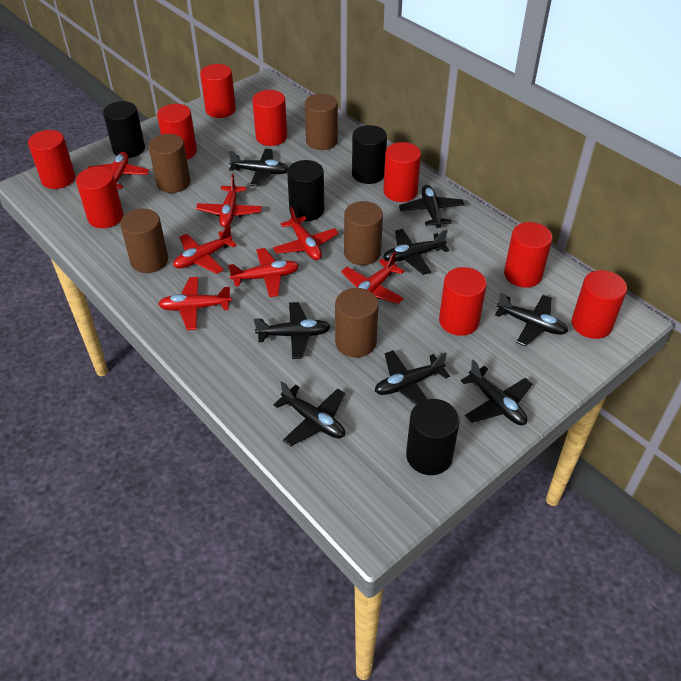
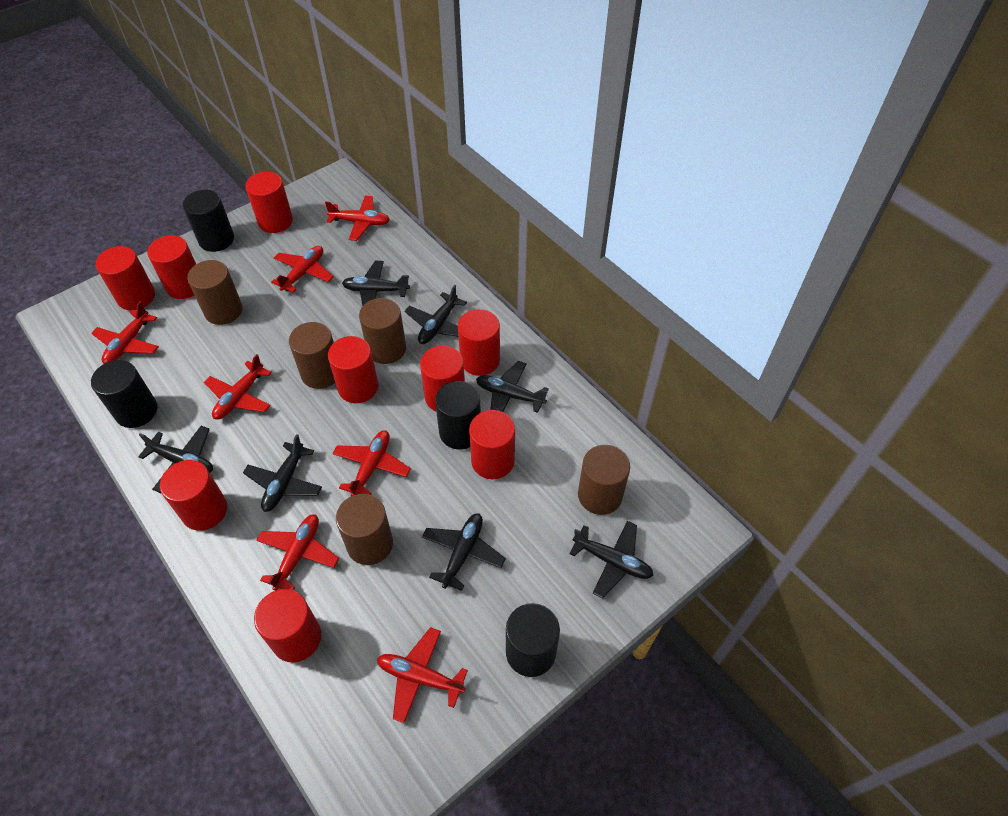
black plane: 8 -> 7

